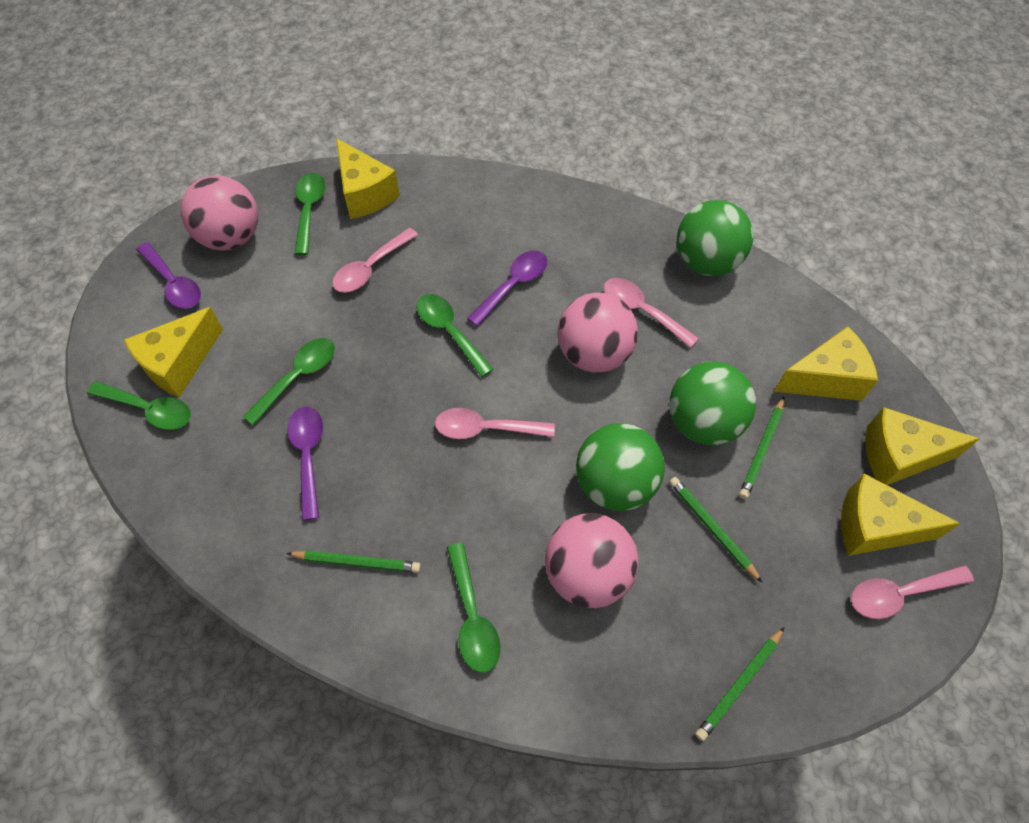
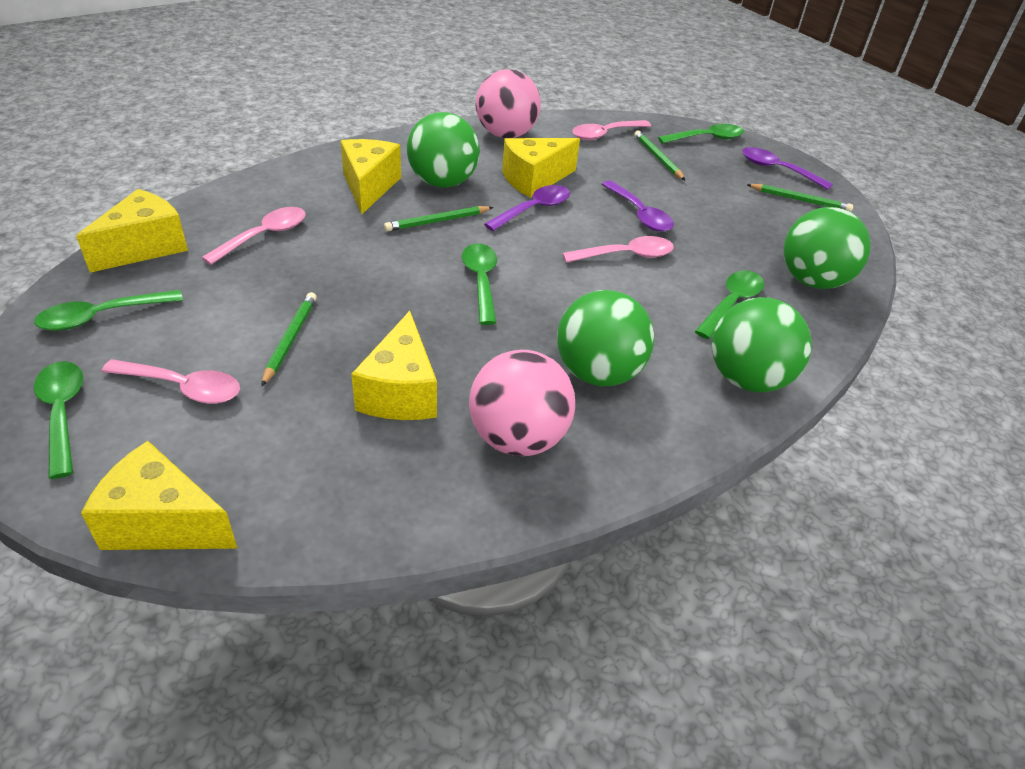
green ball: 3 -> 4
pink ball: 3 -> 2

